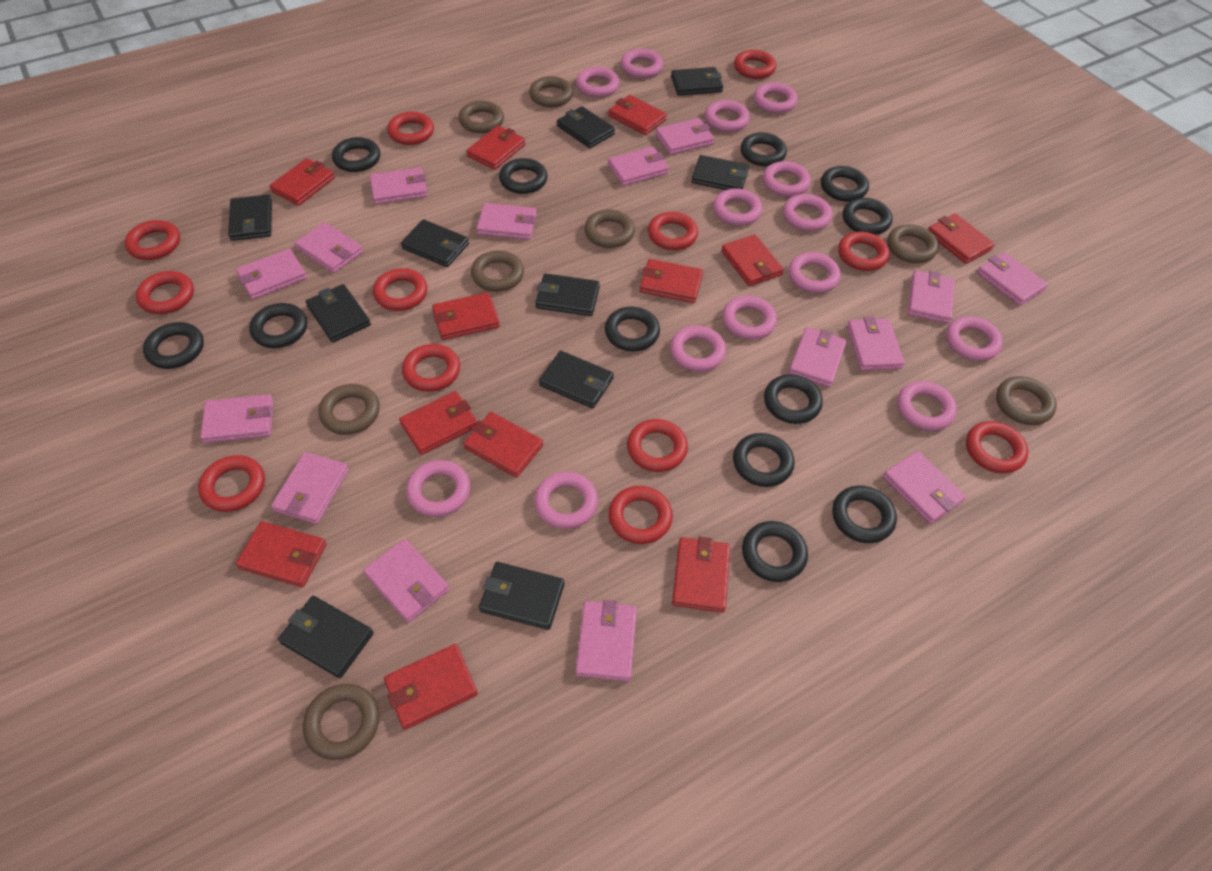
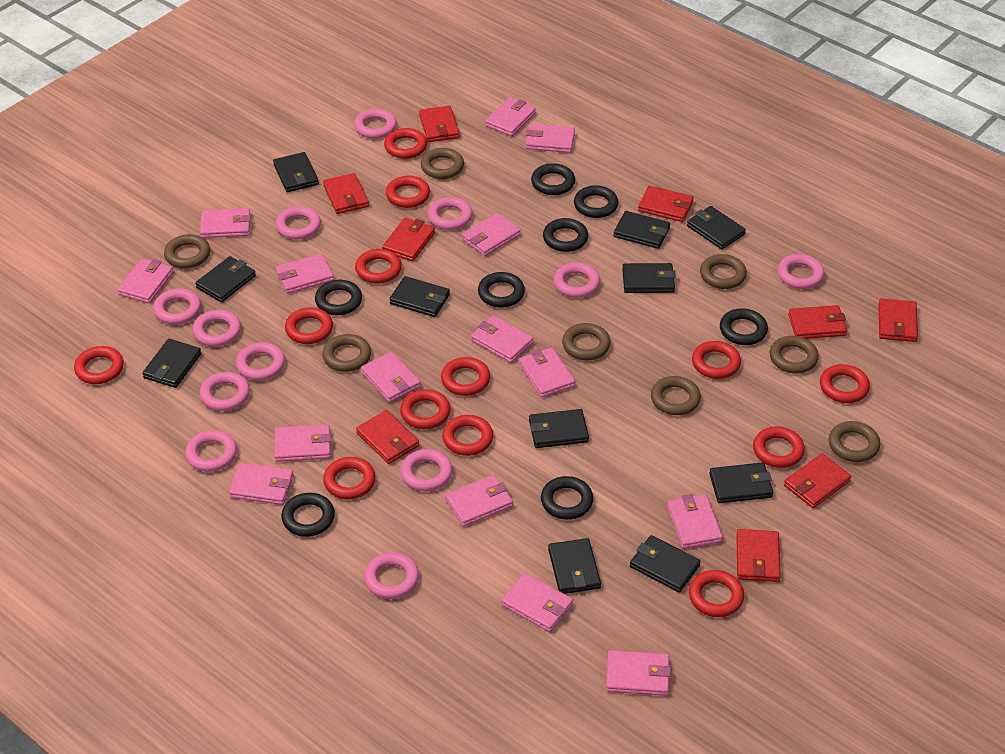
black ring: 12 -> 8
black wallet: 10 -> 11
pink ring: 14 -> 12
red ring: 12 -> 13
red wallet: 12 -> 9

